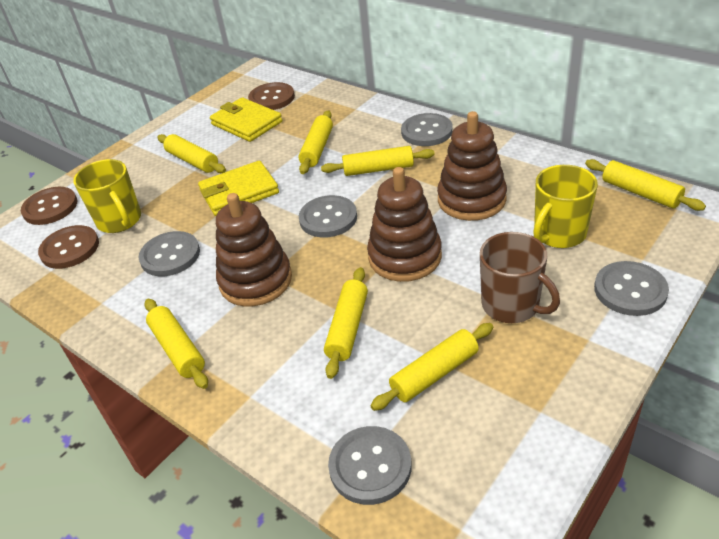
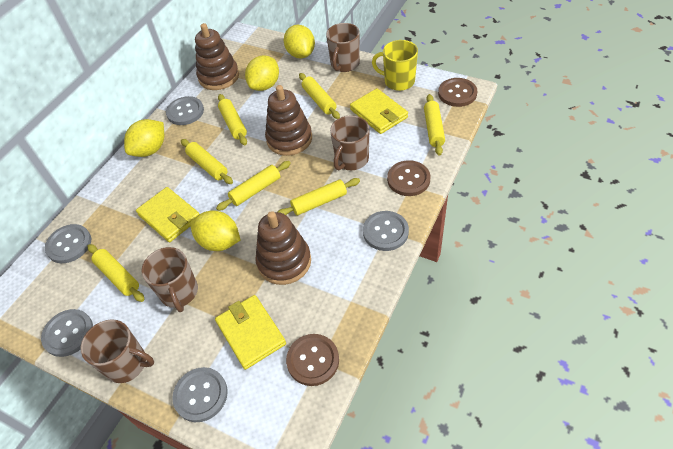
brown mug: 1 -> 4
yellow lemon: 0 -> 4
yellow mug: 2 -> 1
yellow wallet: 2 -> 3

